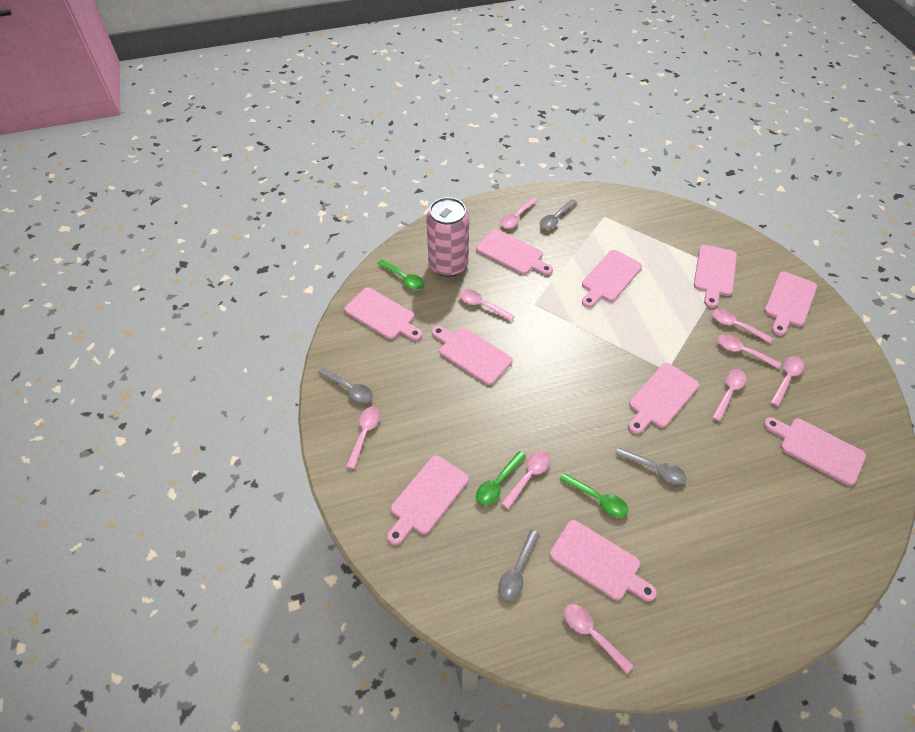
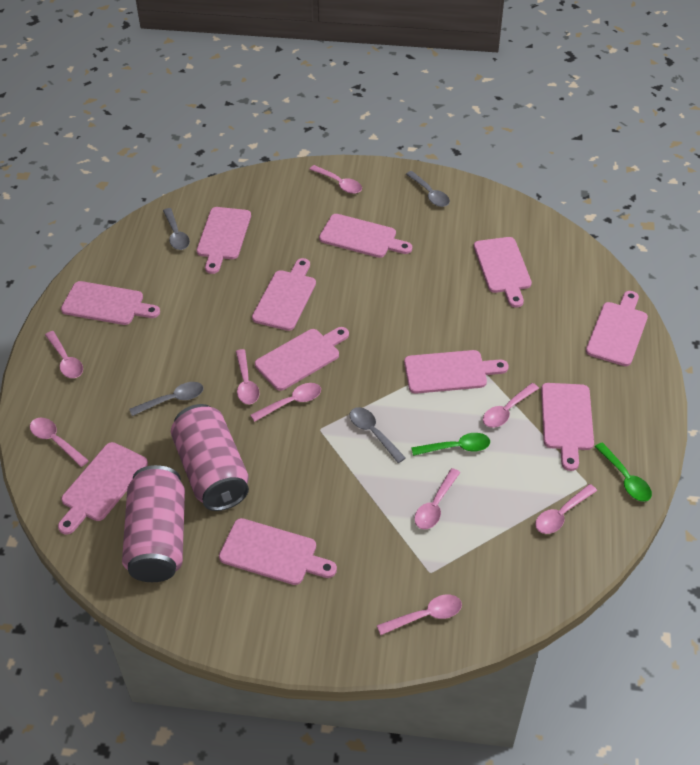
green spoon: 3 -> 2
pink can: 1 -> 2
pink cutting board: 10 -> 11

